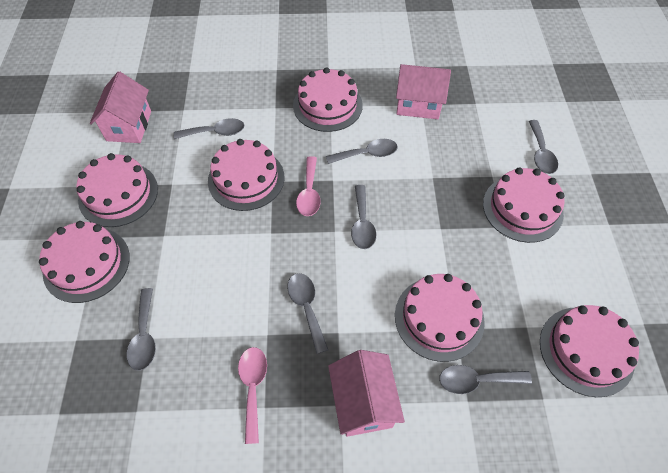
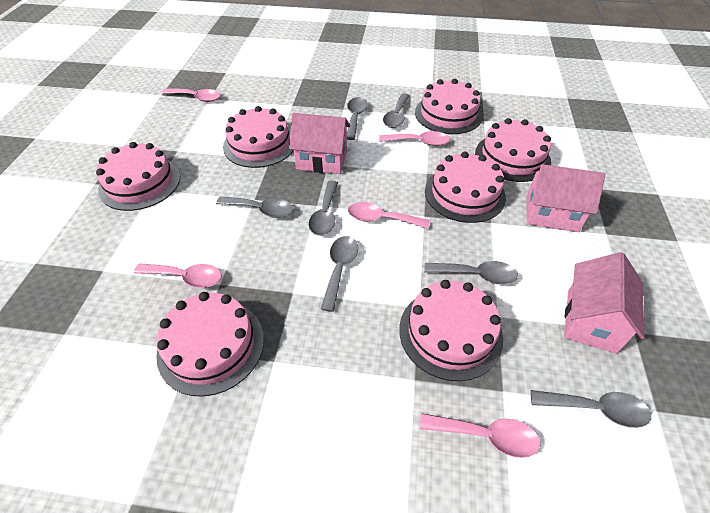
pink spoon: 2 -> 5

